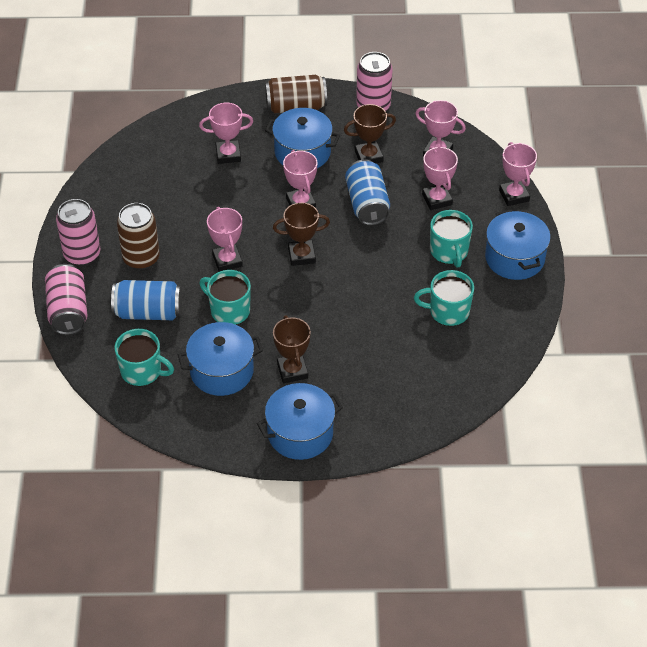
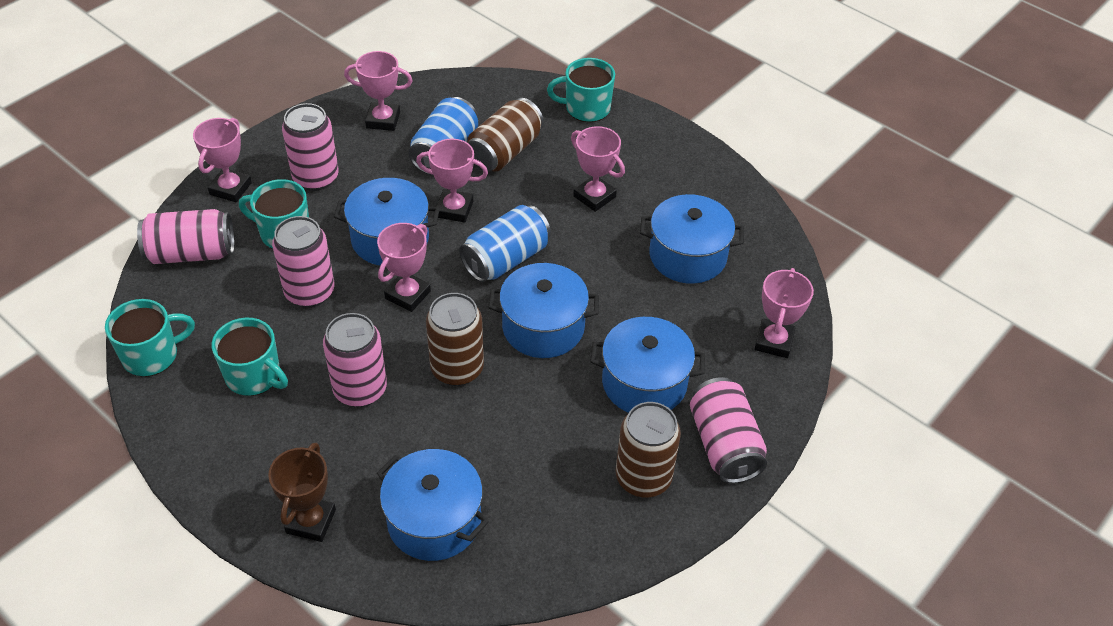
blue pot: 4 -> 5
brown can: 2 -> 3
brown trophy: 3 -> 1
pink can: 3 -> 5

